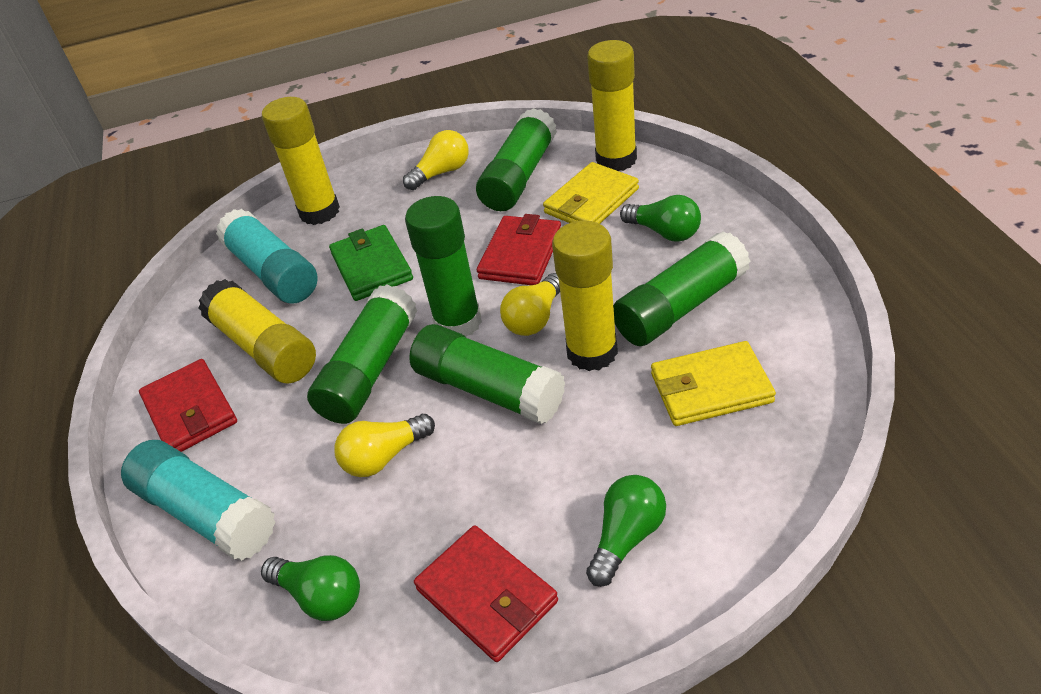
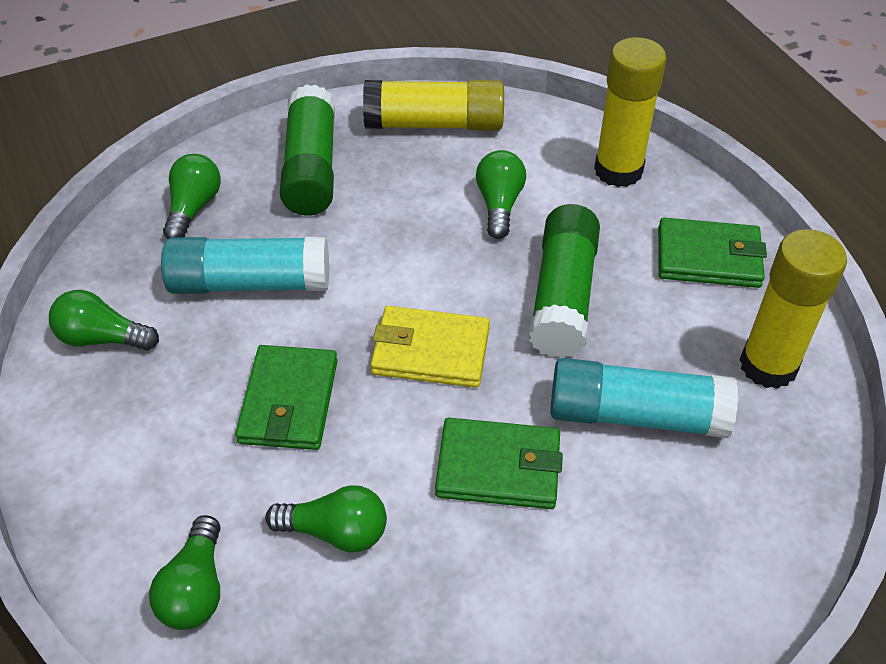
green glue stick: 5 -> 2
green light bulb: 3 -> 5
green wallet: 1 -> 3
red wallet: 3 -> 0
yellow glue stick: 4 -> 3
yellow light bulb: 3 -> 0
yellow wallet: 2 -> 1

